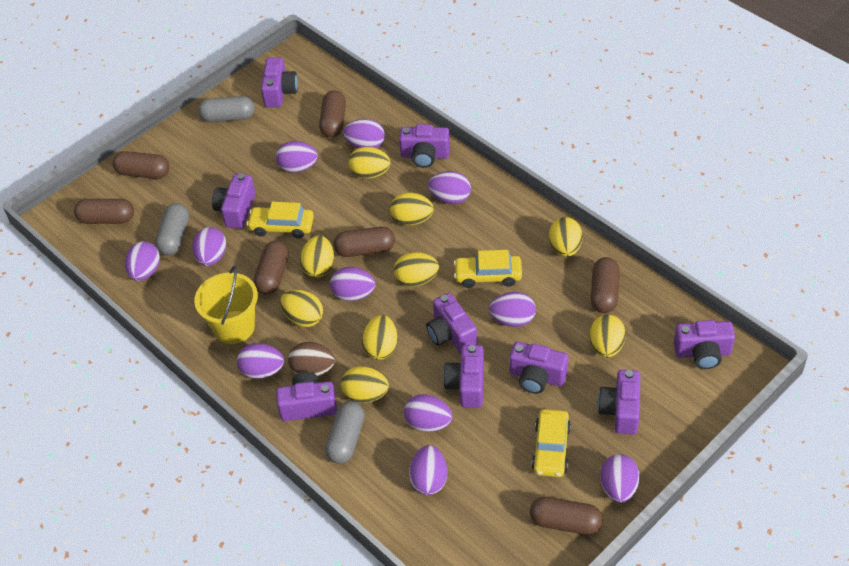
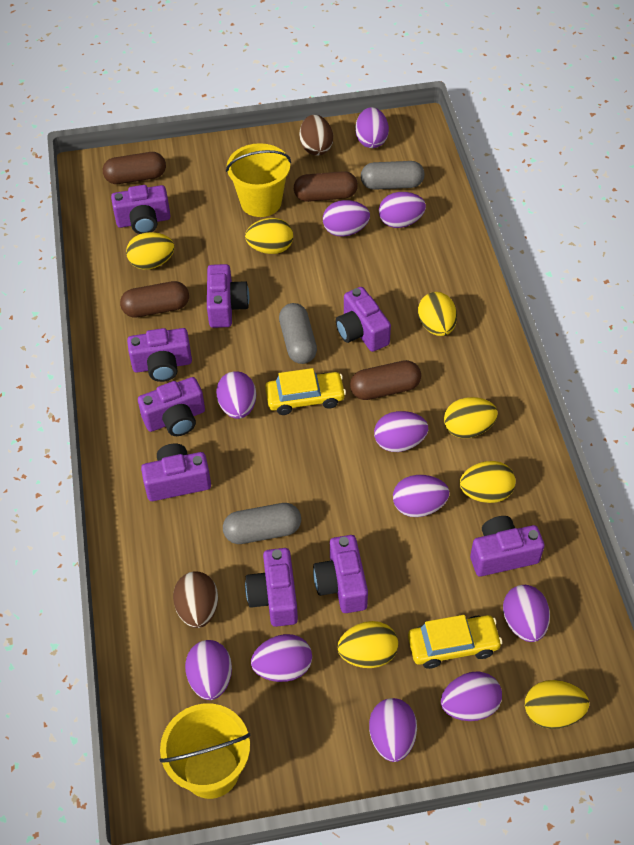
brown capsule: 7 -> 4
brown egg: 1 -> 2
yellow bucket: 1 -> 2
yellow car: 3 -> 2
yellow egg: 9 -> 7

